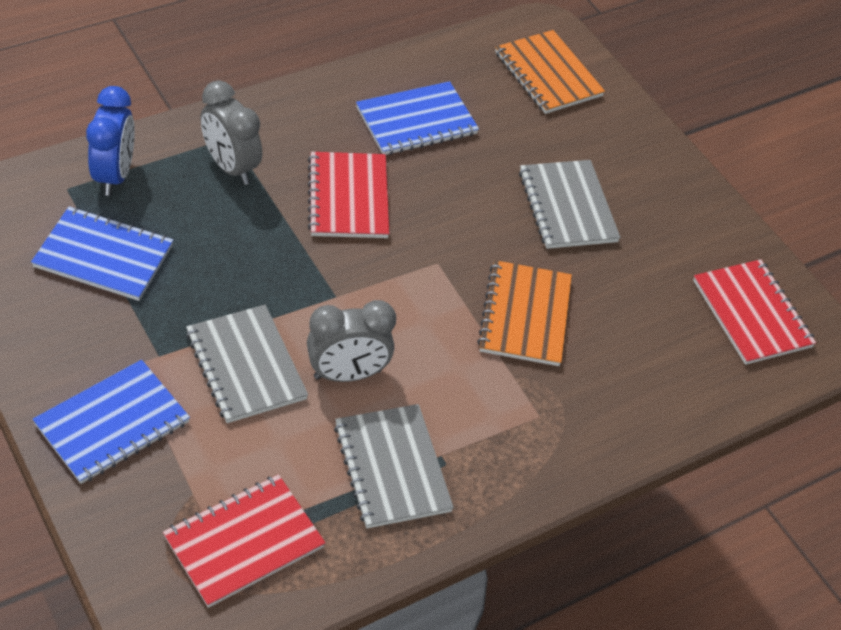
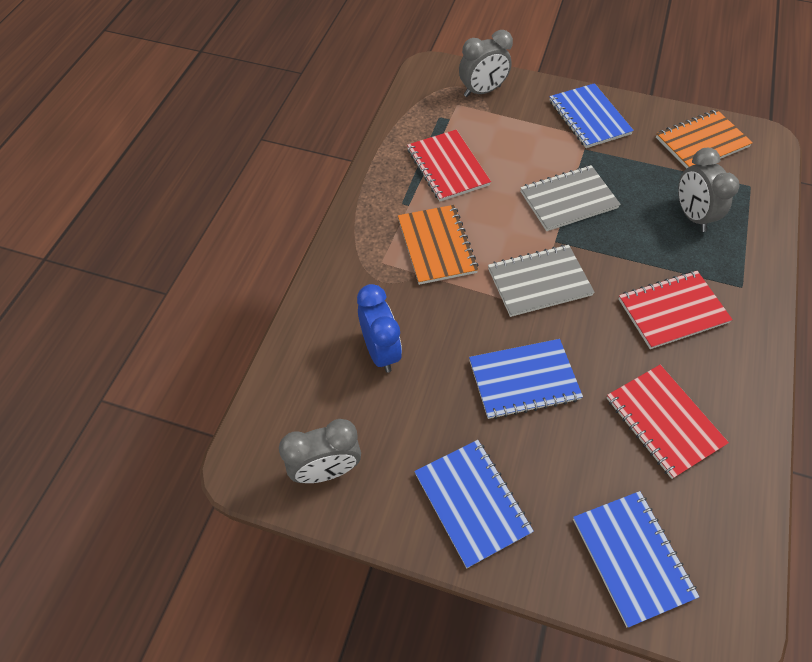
blue notebook: 3 -> 4
grey clock: 2 -> 3
grey notebook: 3 -> 2

